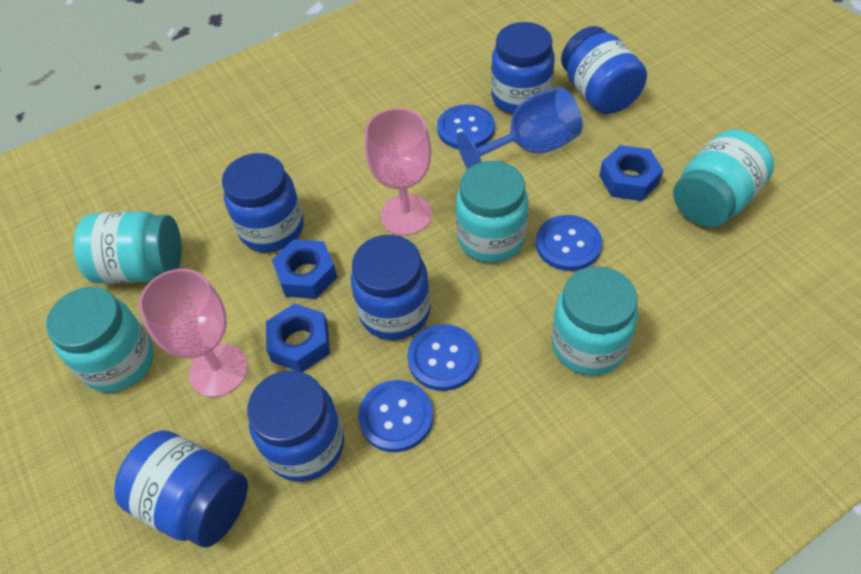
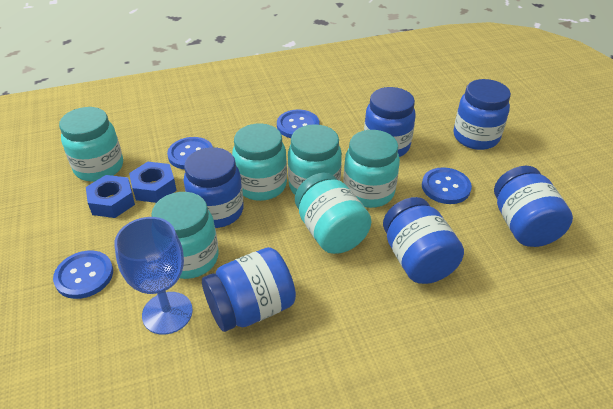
blue nut: 3 -> 2
pink goblet: 2 -> 0
turquoise jar: 5 -> 6

